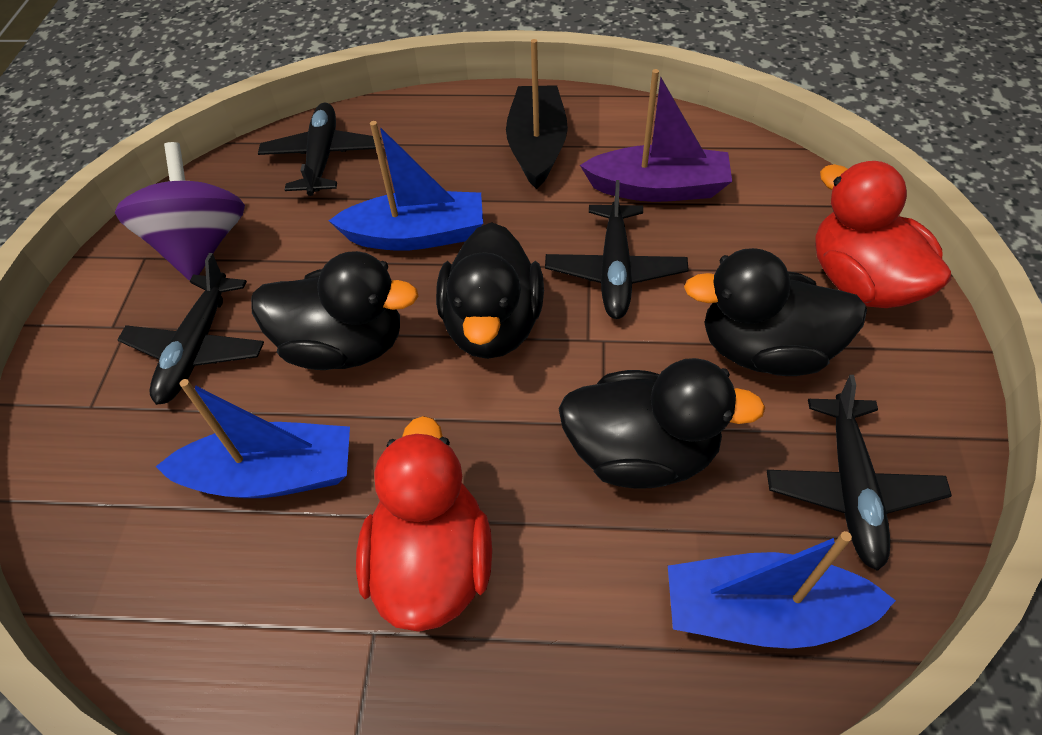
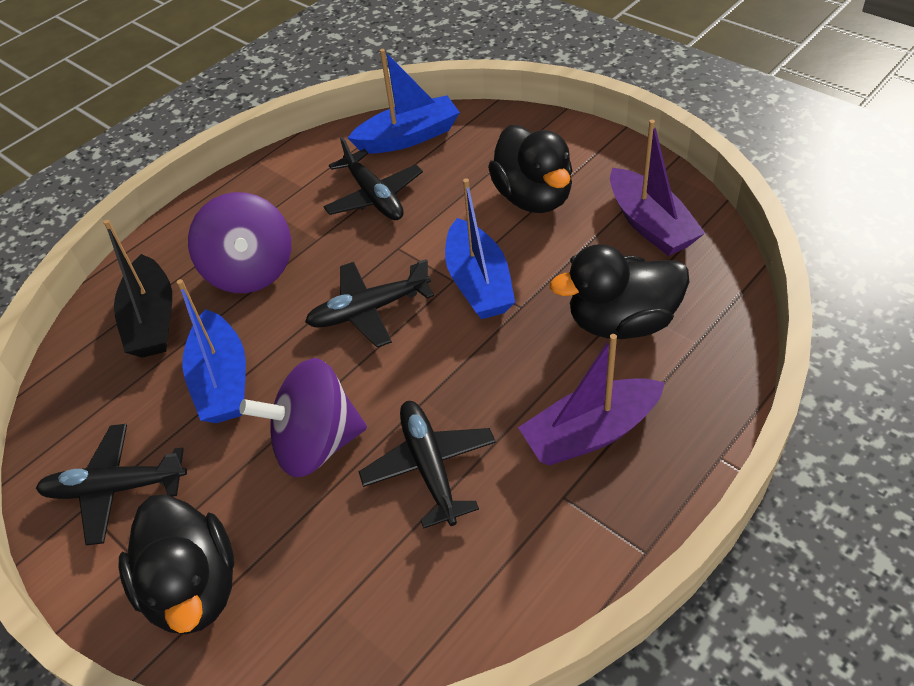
black duck: 4 -> 3
purple boat: 1 -> 2
purple spinning top: 1 -> 2
red duck: 2 -> 0

